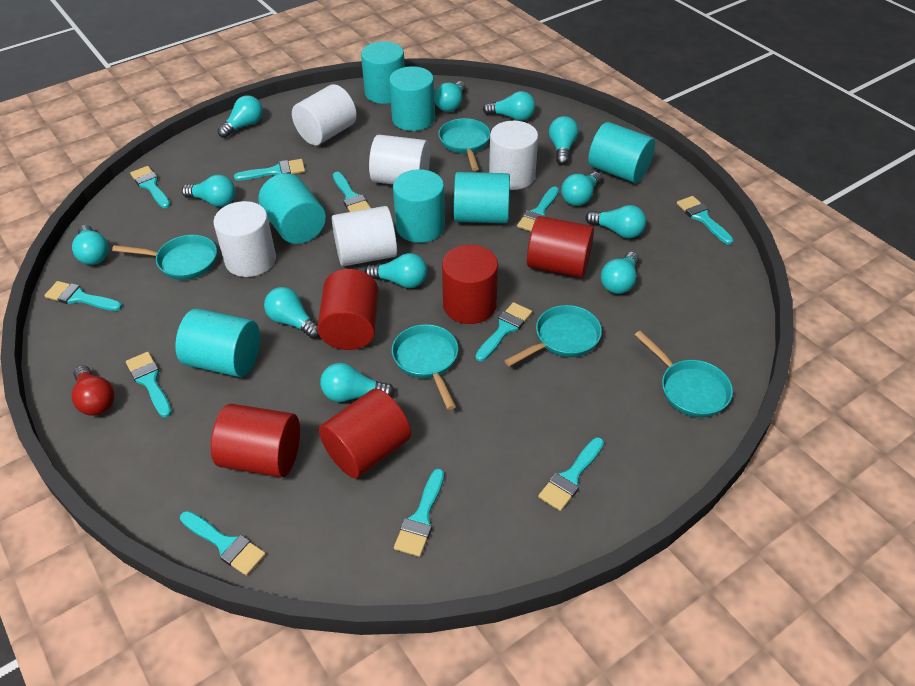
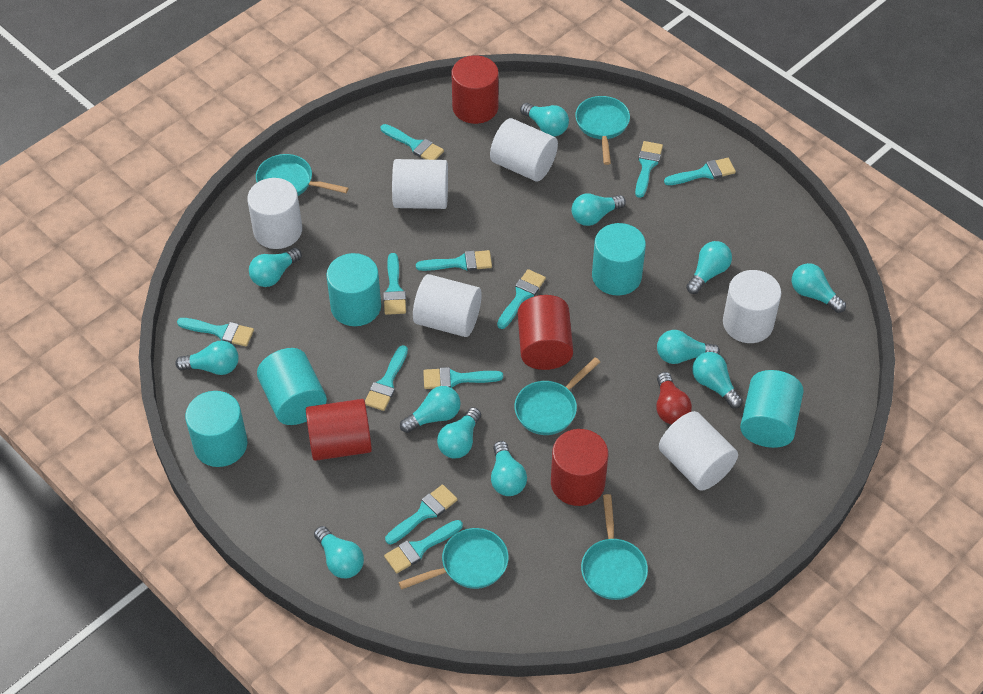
red cylinder: 5 -> 4
turquoise cylinder: 7 -> 5
white cylinder: 5 -> 6

